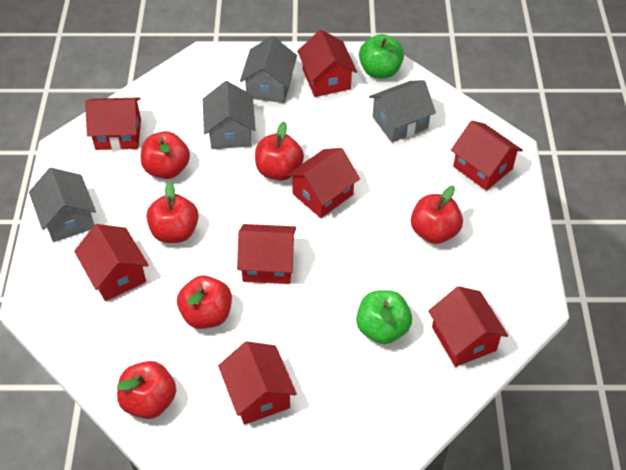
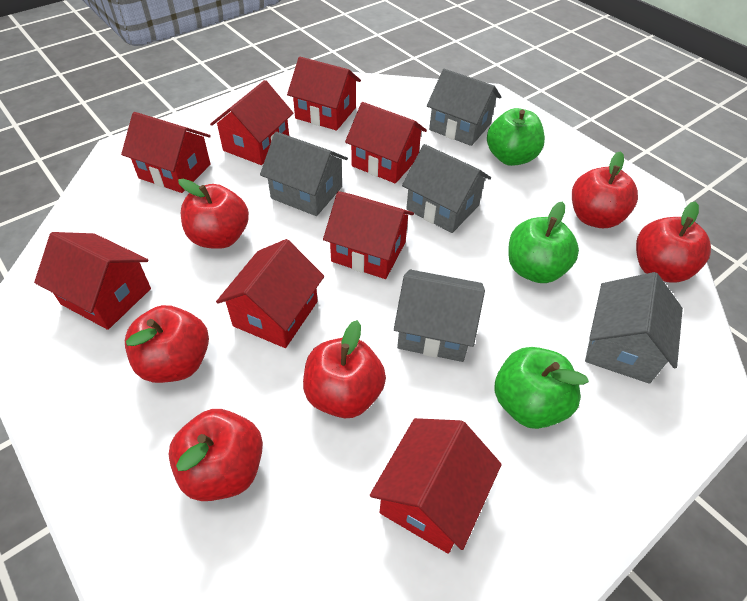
green apple: 2 -> 3
grey house: 4 -> 5

